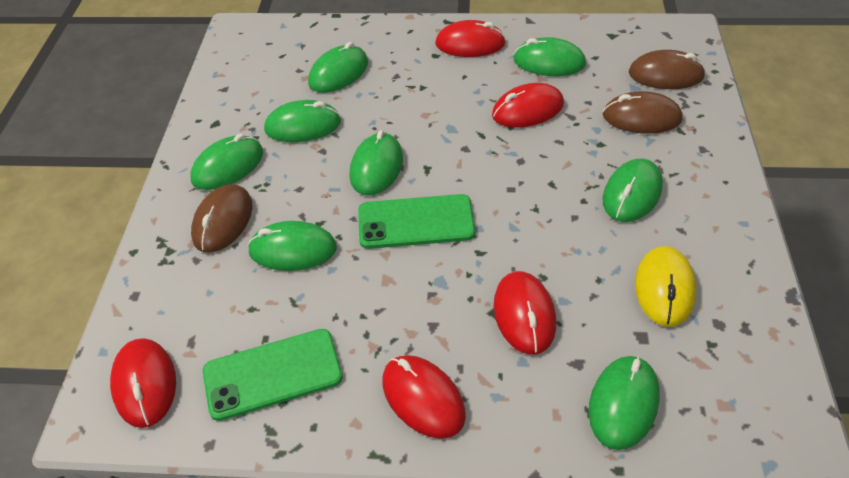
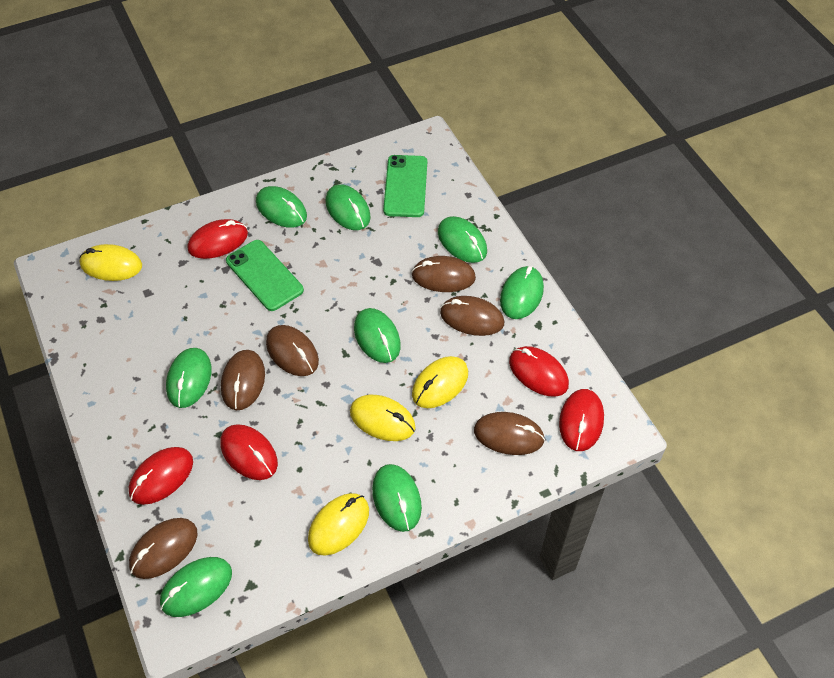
brown mouse: 3 -> 6
yellow mouse: 1 -> 4

